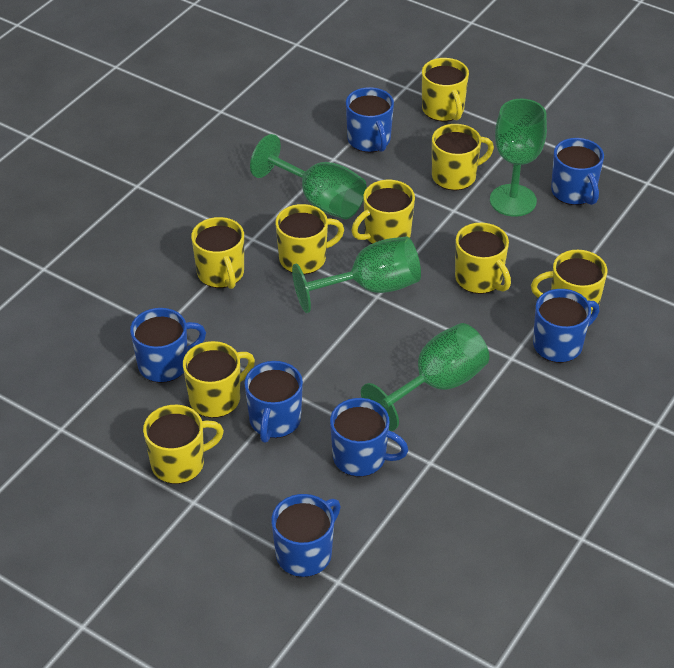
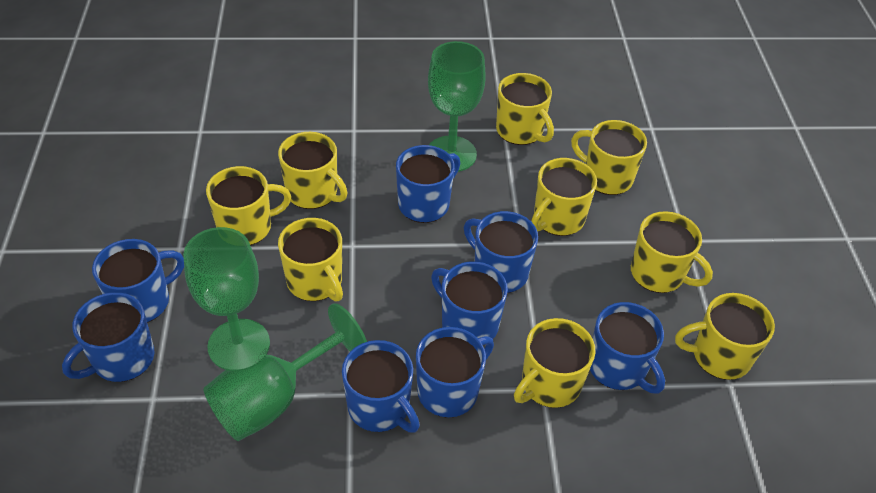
blue mug: 7 -> 8
green goblet: 4 -> 3

